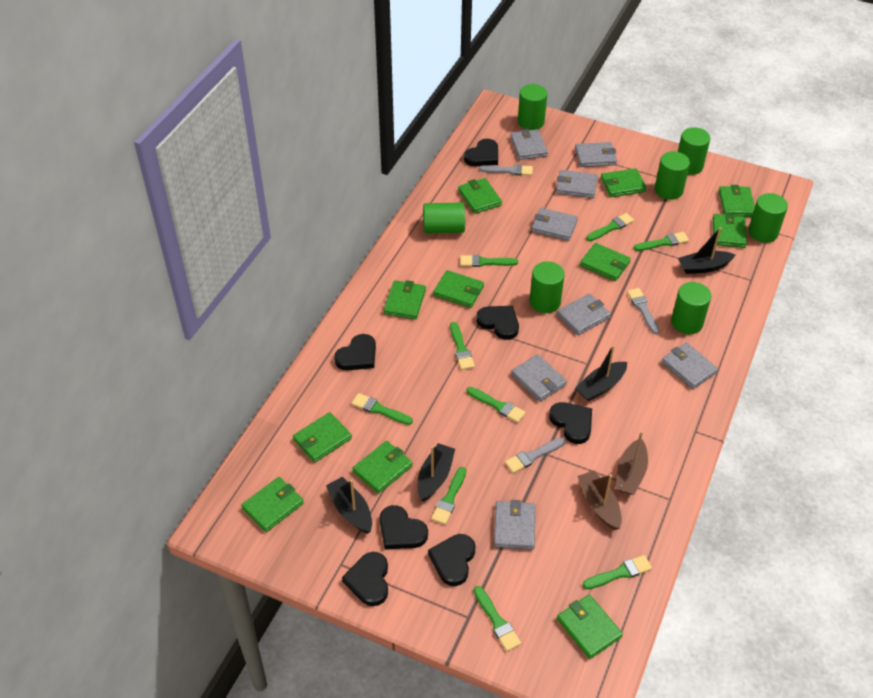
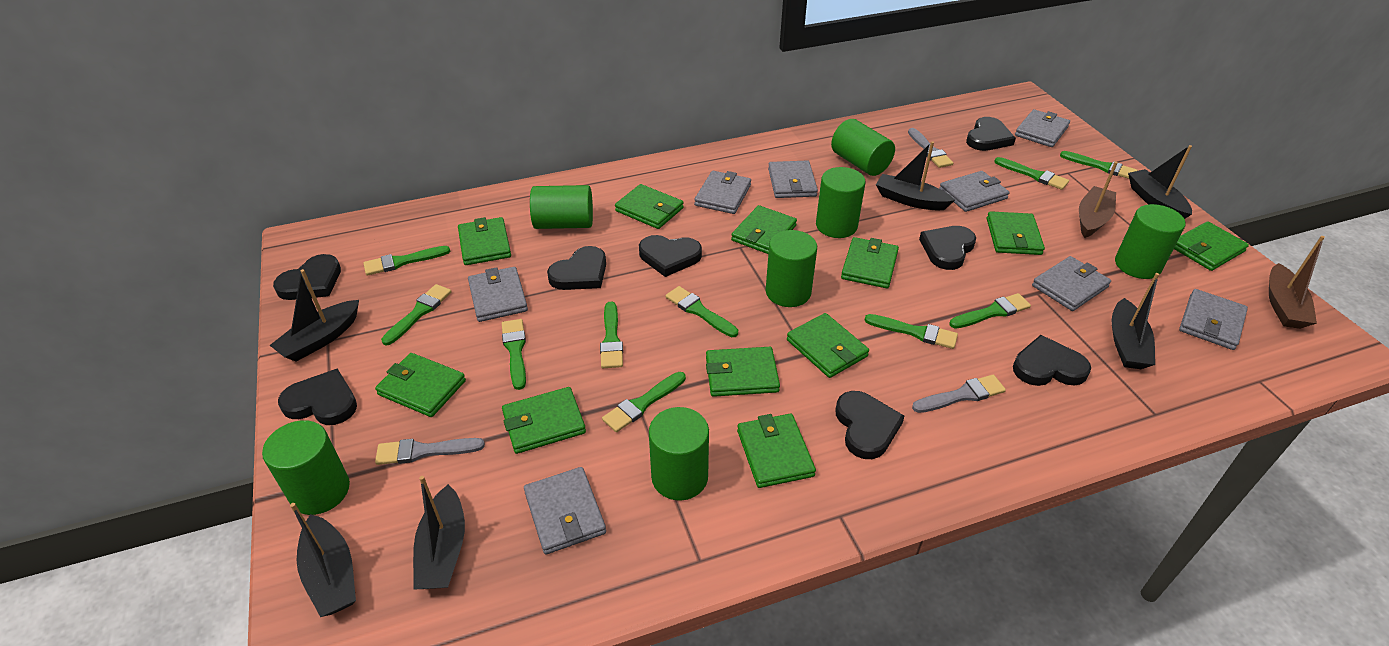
black boat: 4 -> 6
black heart: 7 -> 8
green brush: 9 -> 10

